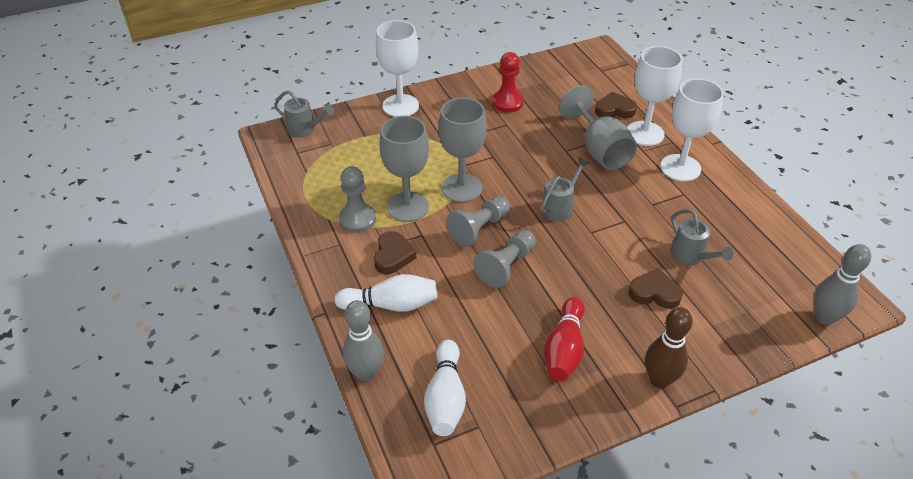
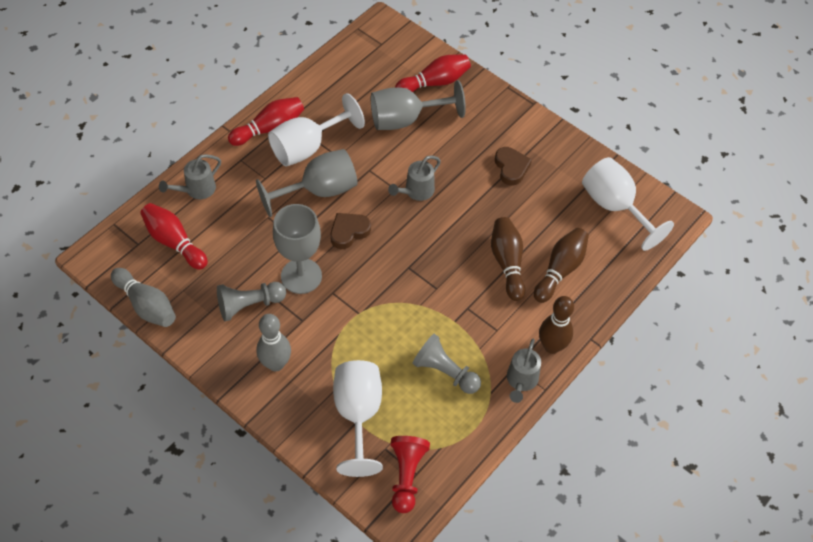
brown bowling pin: 1 -> 3
brown heart: 3 -> 2
grey pawn: 3 -> 2
red bowling pin: 1 -> 3
white bowling pin: 2 -> 0

